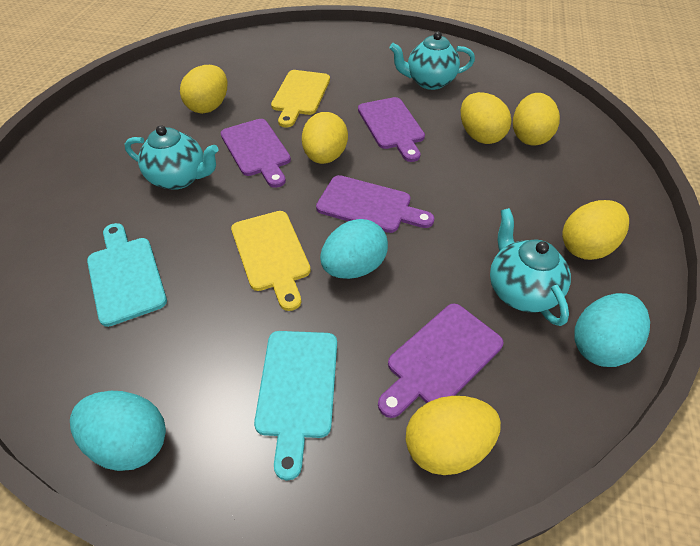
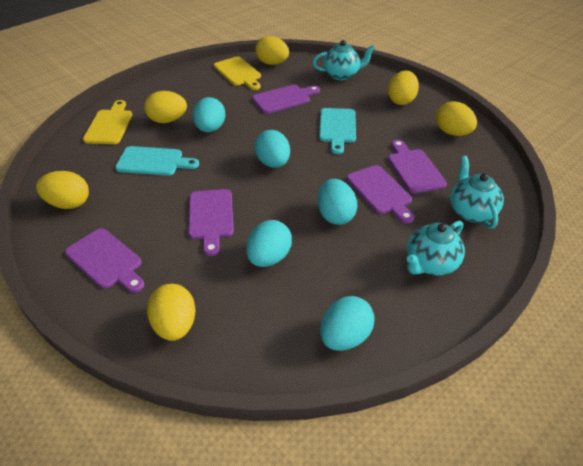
purple cutting board: 4 -> 5
turquoise egg: 3 -> 5

